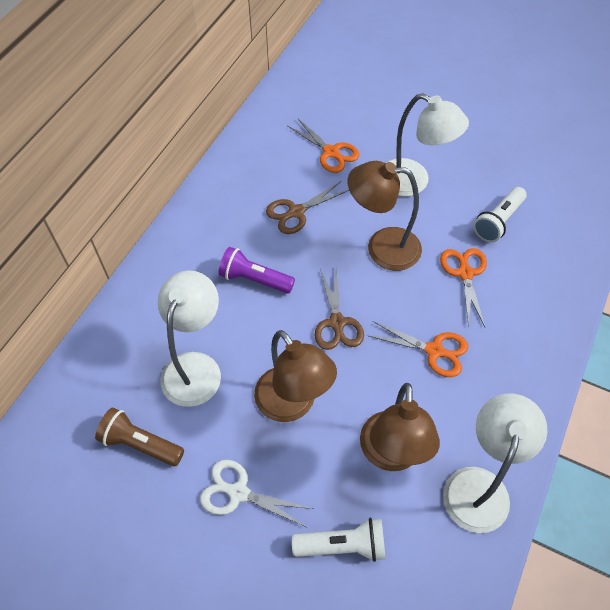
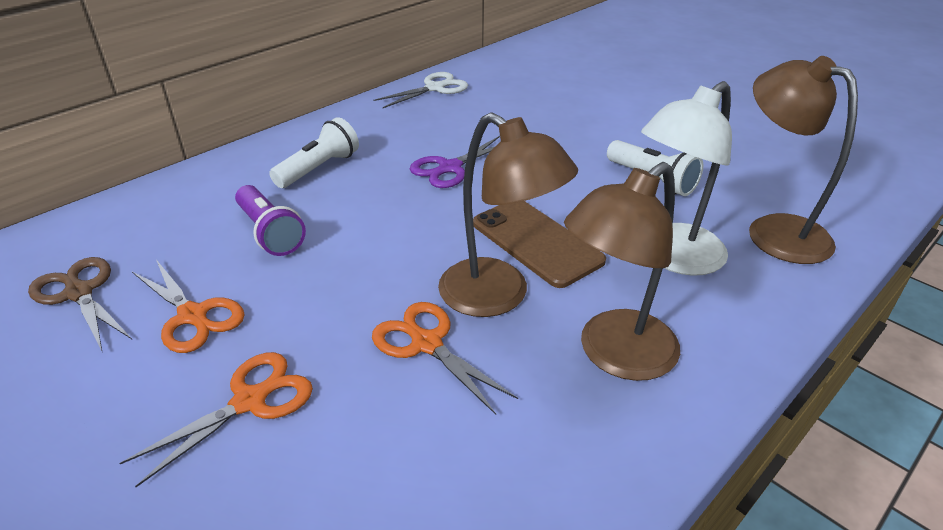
brown flashlight: 1 -> 0
brown phone: 0 -> 1
brown scissors: 2 -> 1
purple scissors: 0 -> 1
white lamp: 3 -> 1

